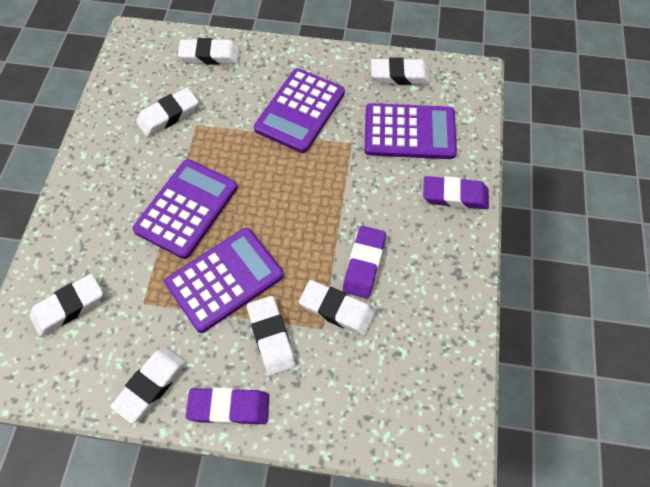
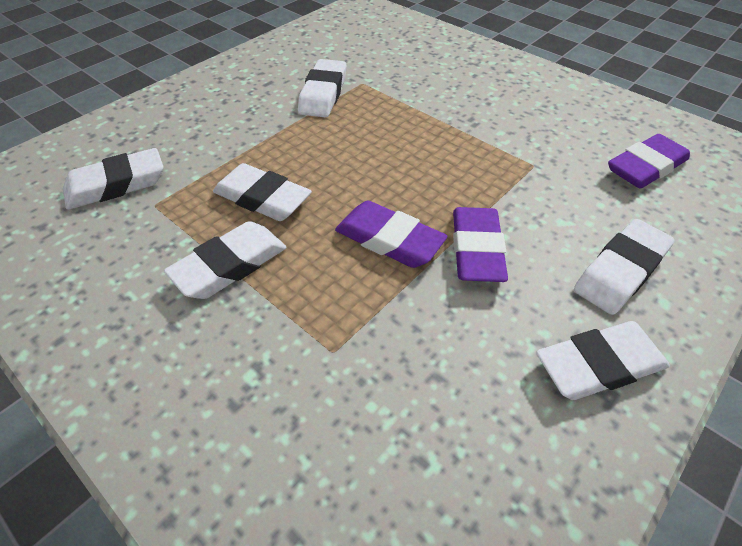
purple calculator: 4 -> 0
white eraser: 7 -> 6

